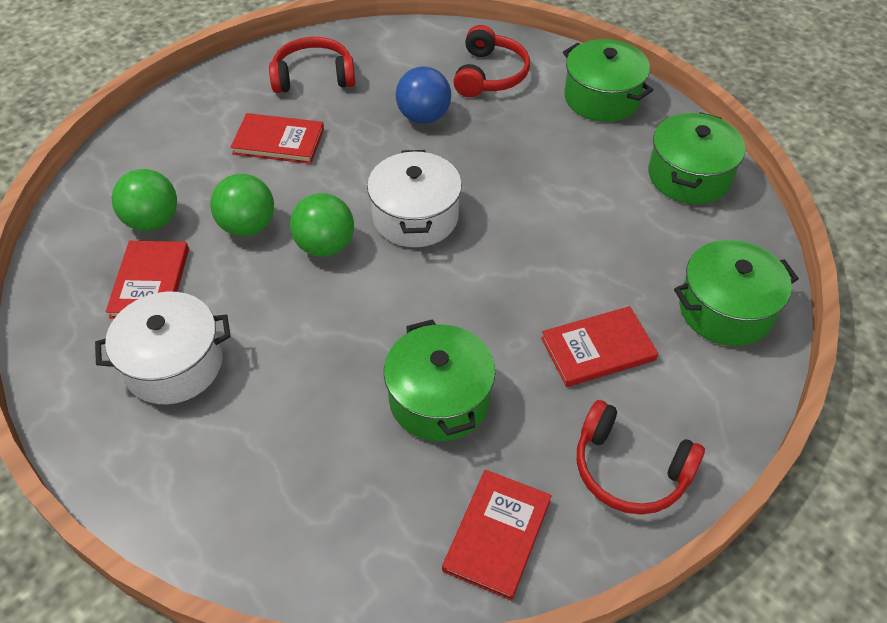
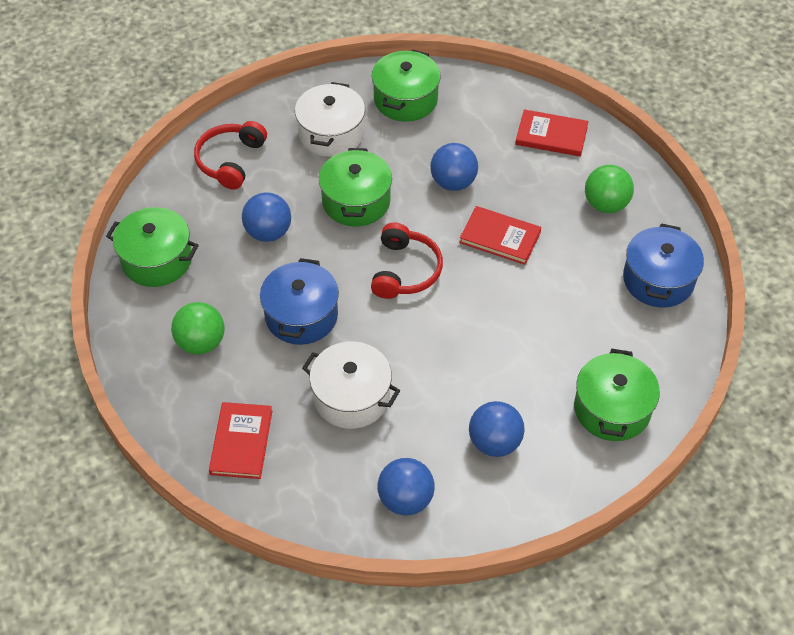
blue ball: 1 -> 4
blue pot: 0 -> 2
green ball: 3 -> 2
red book: 4 -> 3
red headphones: 3 -> 2

